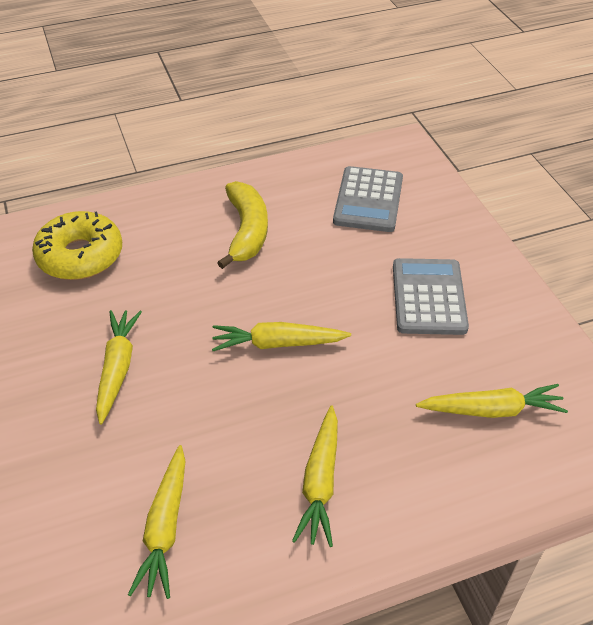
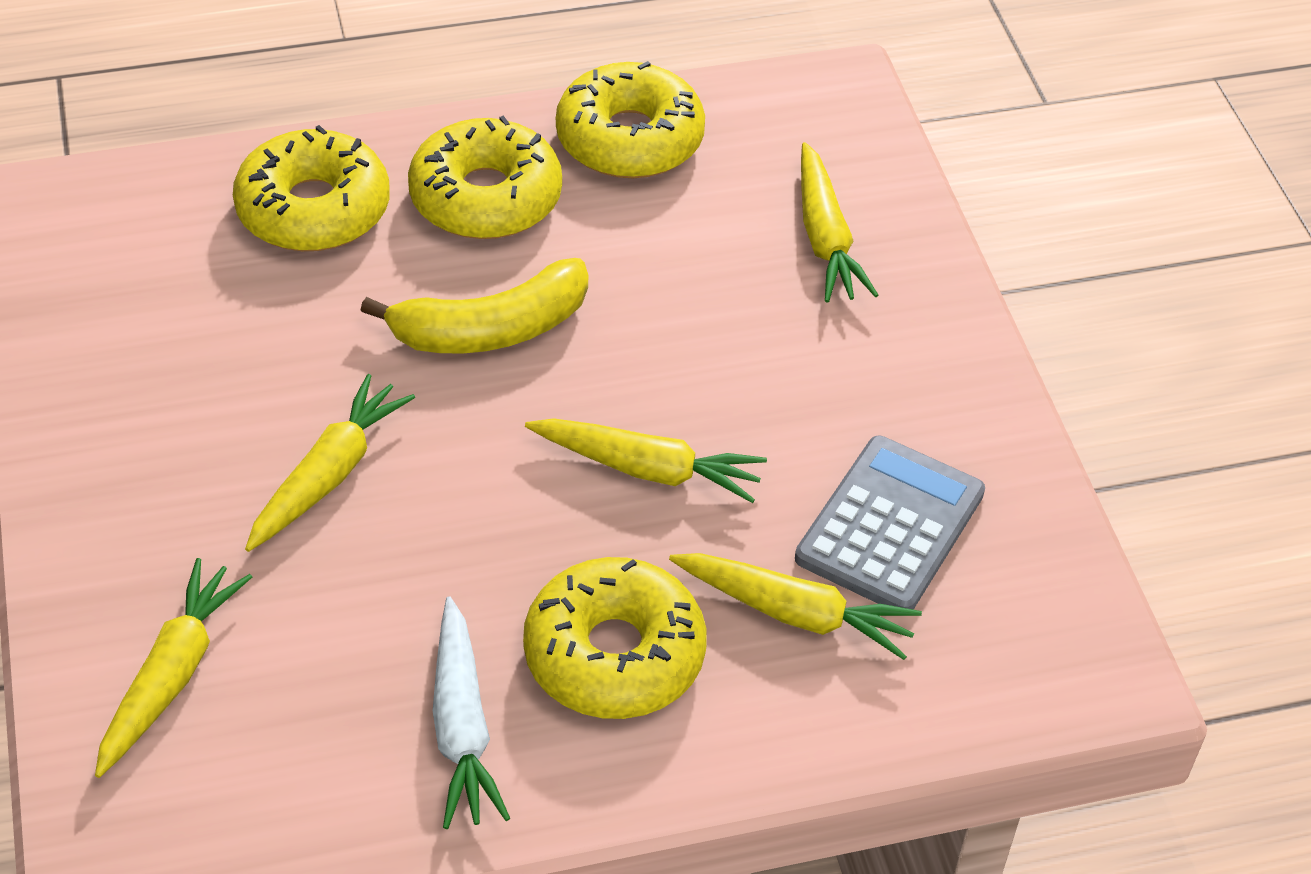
grey calculator: 2 -> 1
white carrot: 0 -> 1
yellow donut: 1 -> 4

